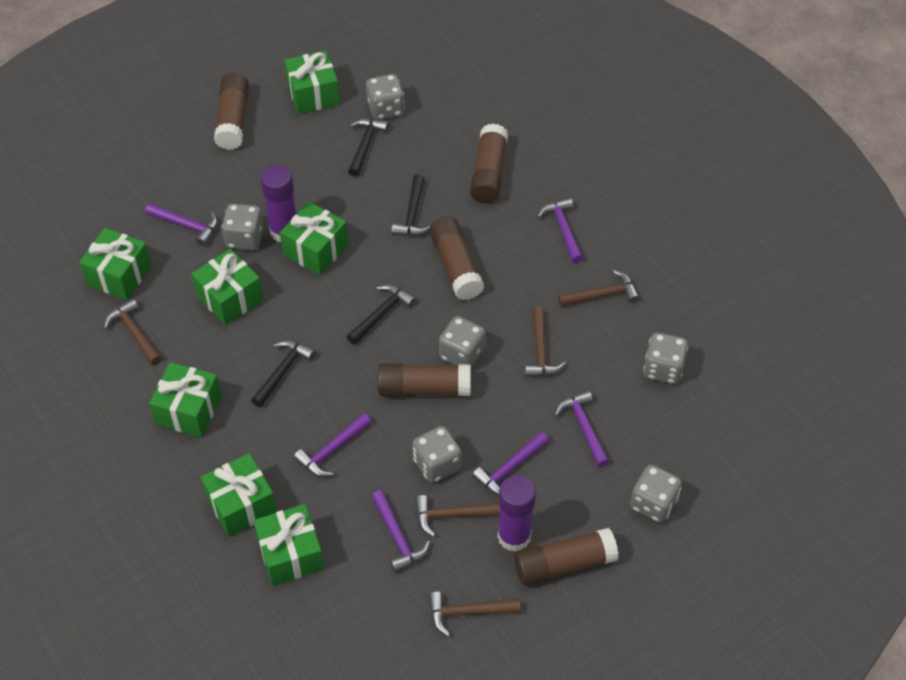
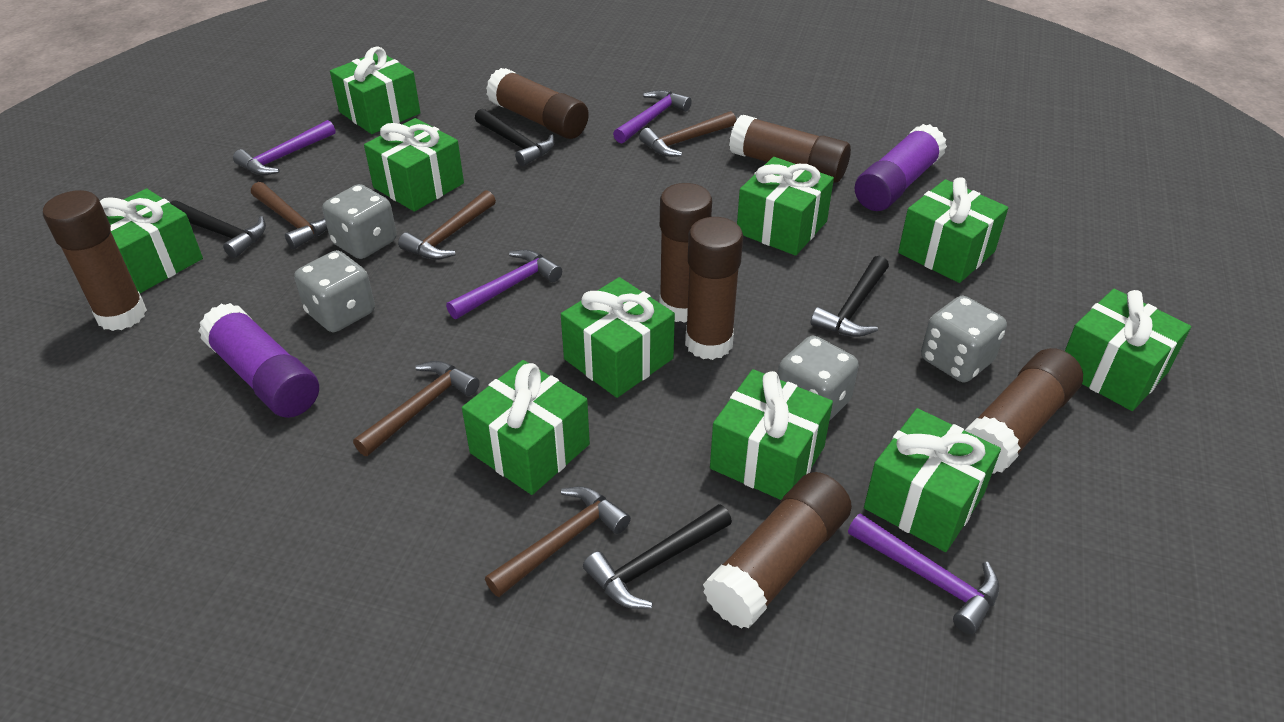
brown glue stick: 5 -> 7
green gift: 7 -> 10
grey dice: 6 -> 4
purple hammer: 6 -> 4

